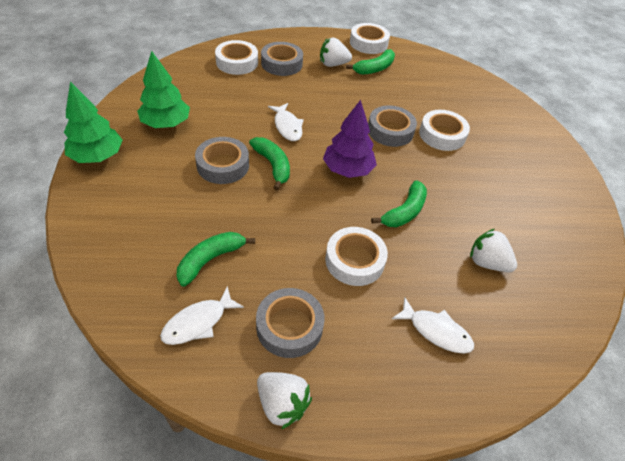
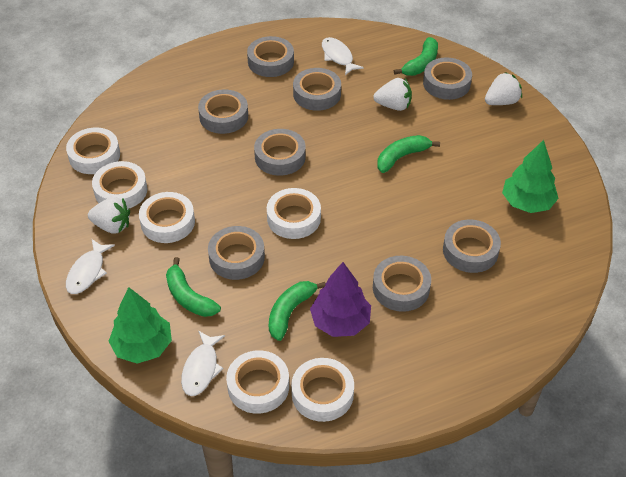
grey tape: 4 -> 8
white tape: 4 -> 6

